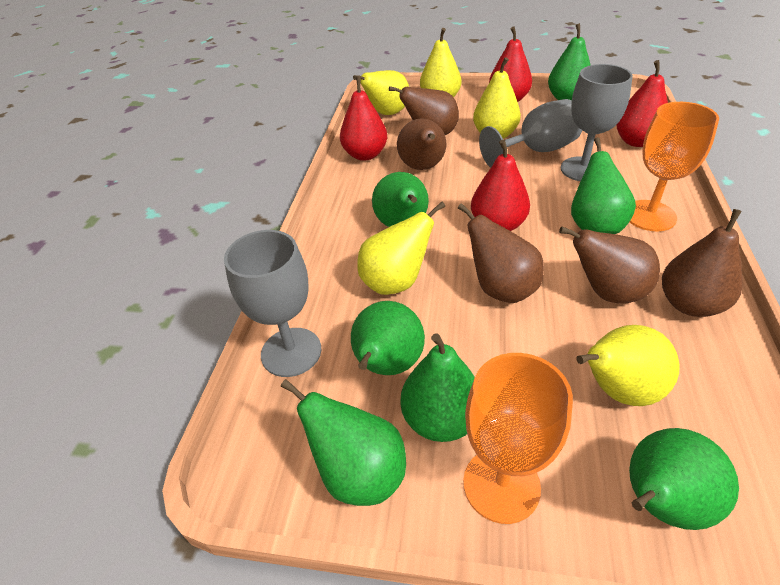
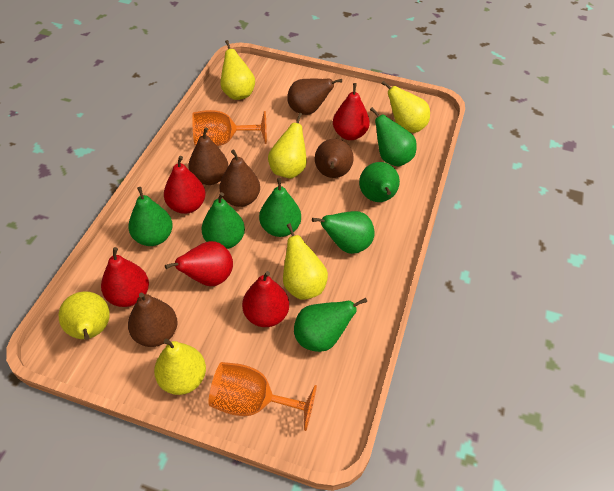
grey goblet: 3 -> 0
red pear: 4 -> 5
yellow pear: 5 -> 6

